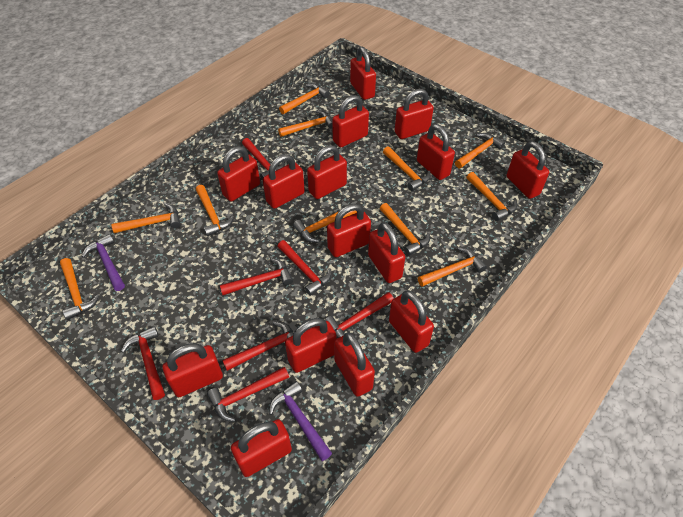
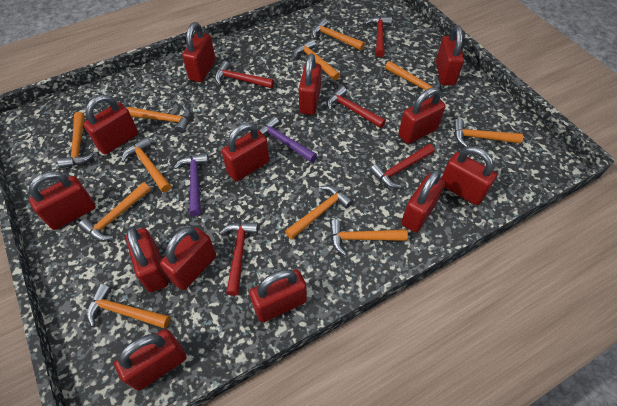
red hammer: 7 -> 5
red padlock: 15 -> 13

